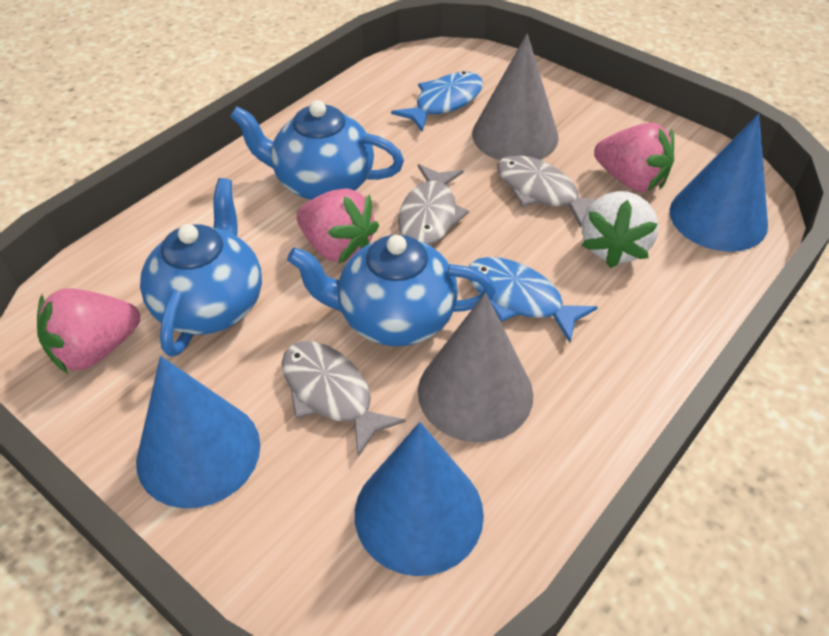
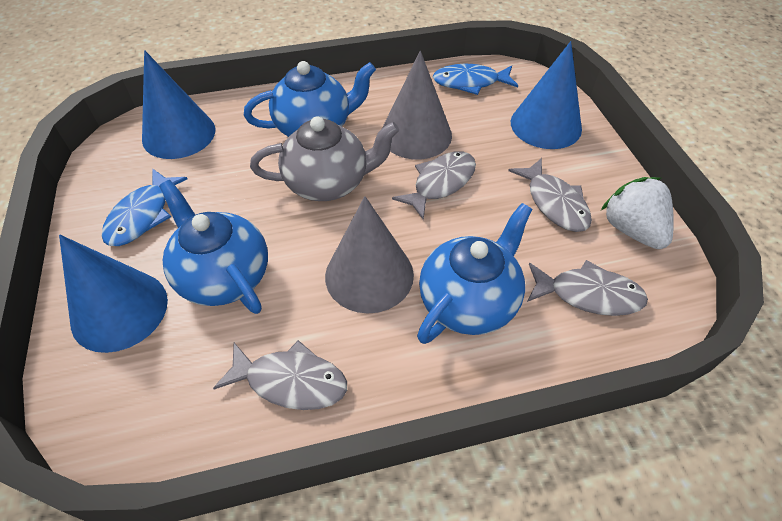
grey fish: 3 -> 4
grey teapot: 0 -> 1
pink strawberry: 3 -> 0

